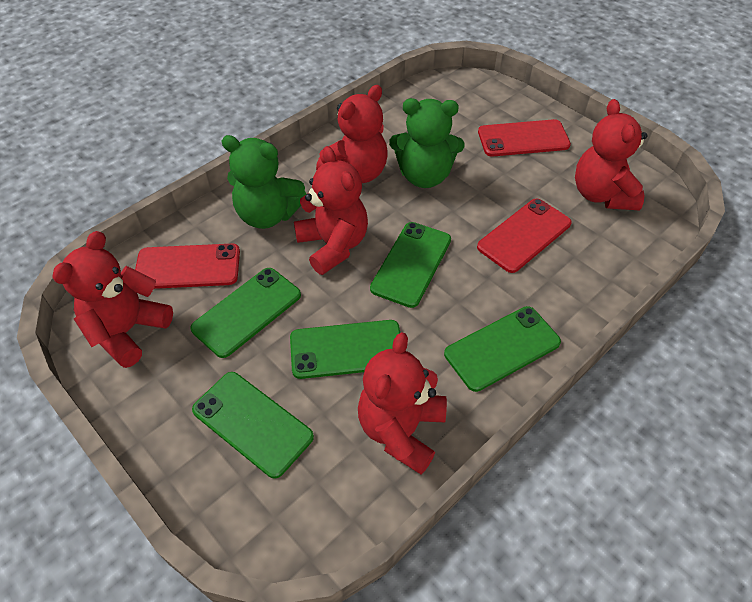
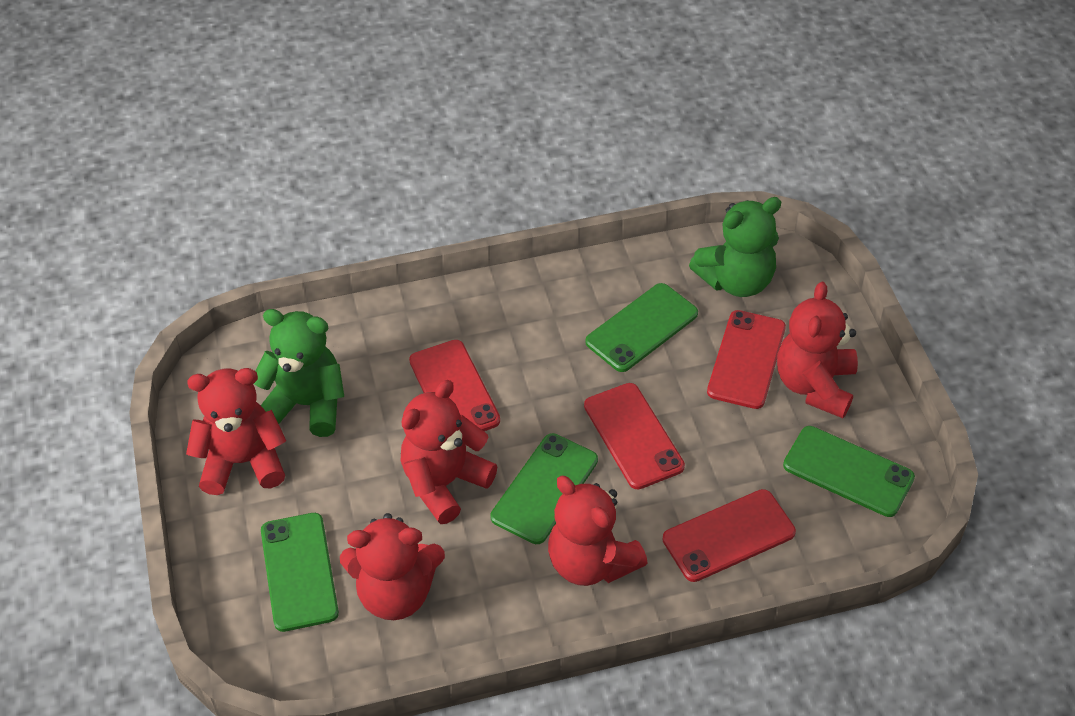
green phone: 5 -> 4
red phone: 3 -> 4

